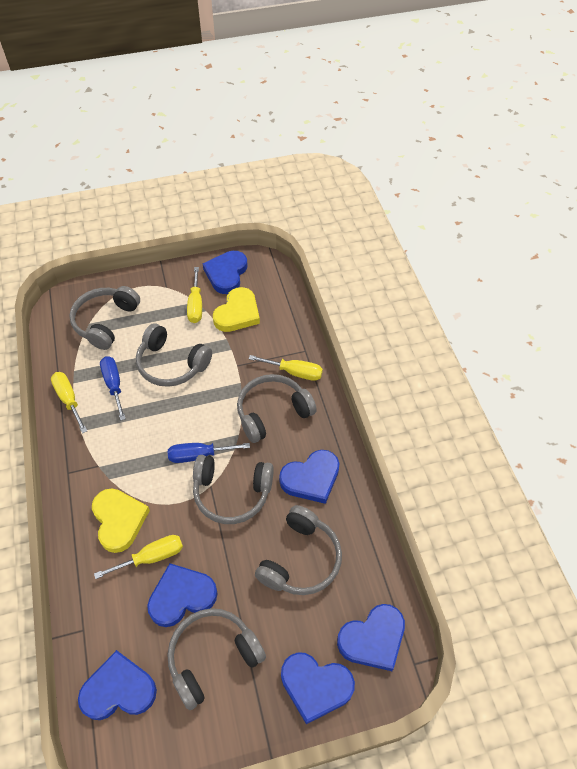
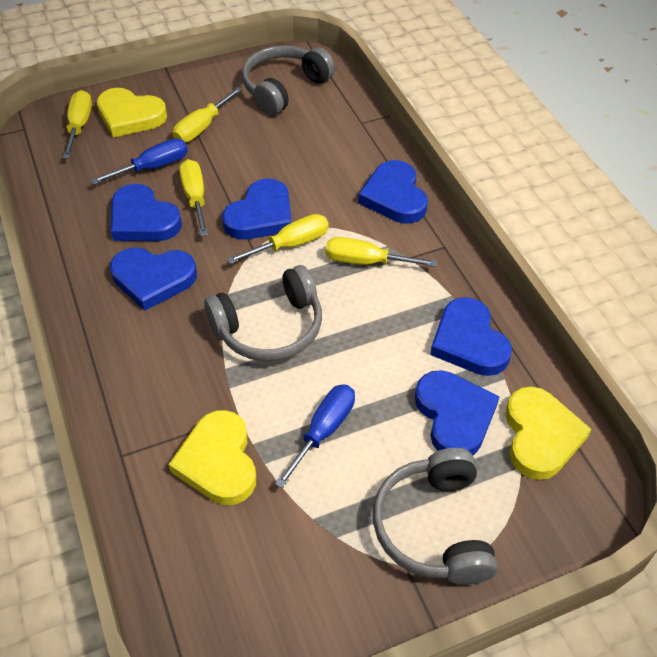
grey headphones: 6 -> 3
yellow heart: 2 -> 3
yellow screwdriver: 4 -> 5

